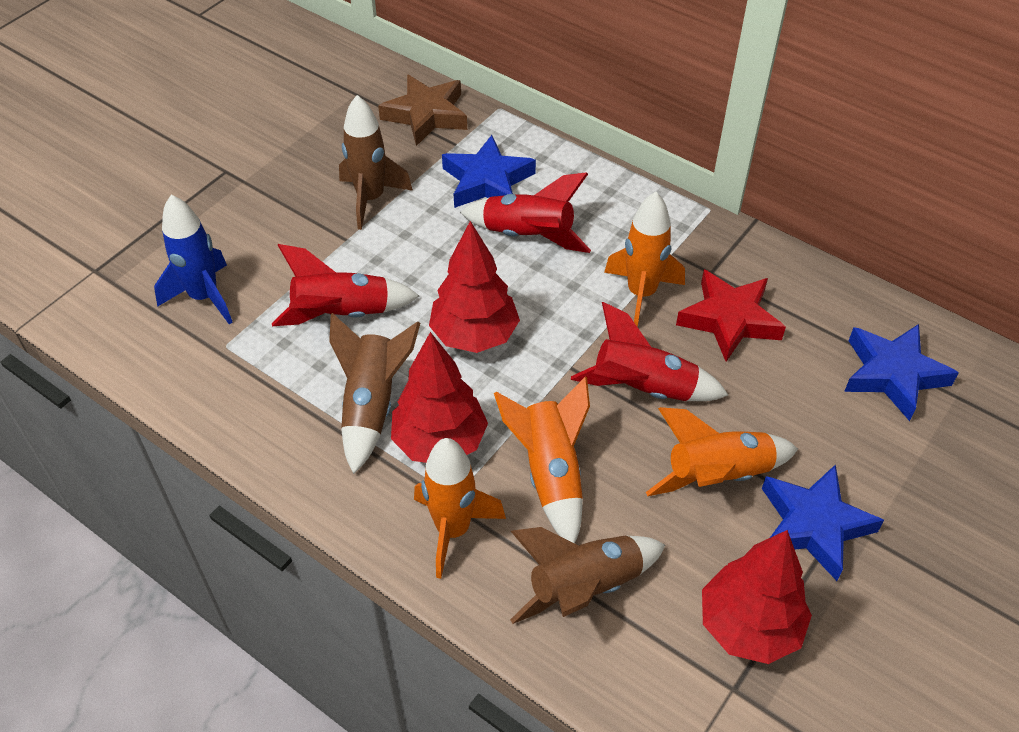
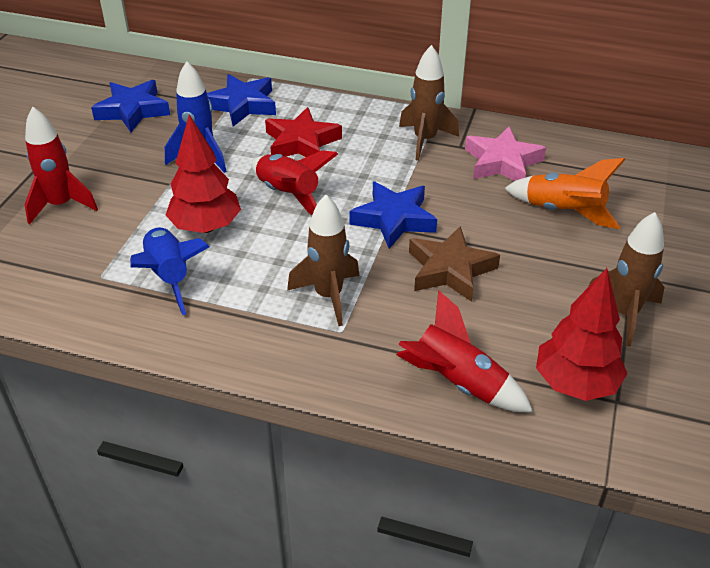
blue rocket: 1 -> 2
orange rocket: 4 -> 1
pink star: 0 -> 1
red tree: 3 -> 2

